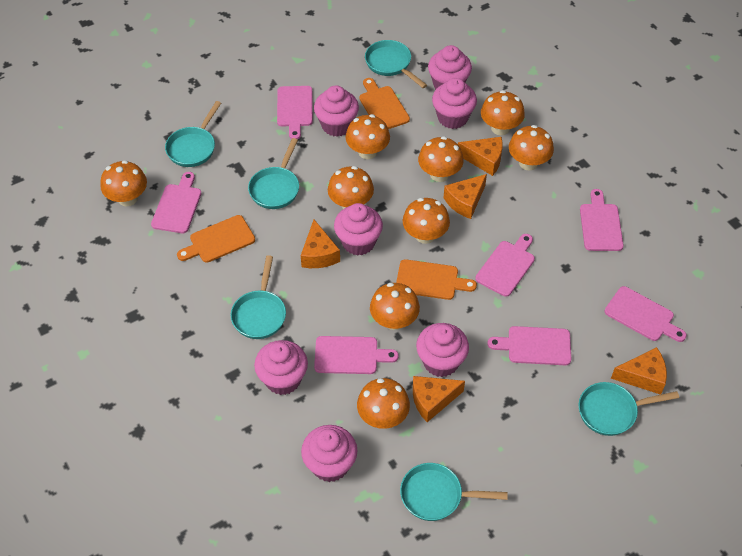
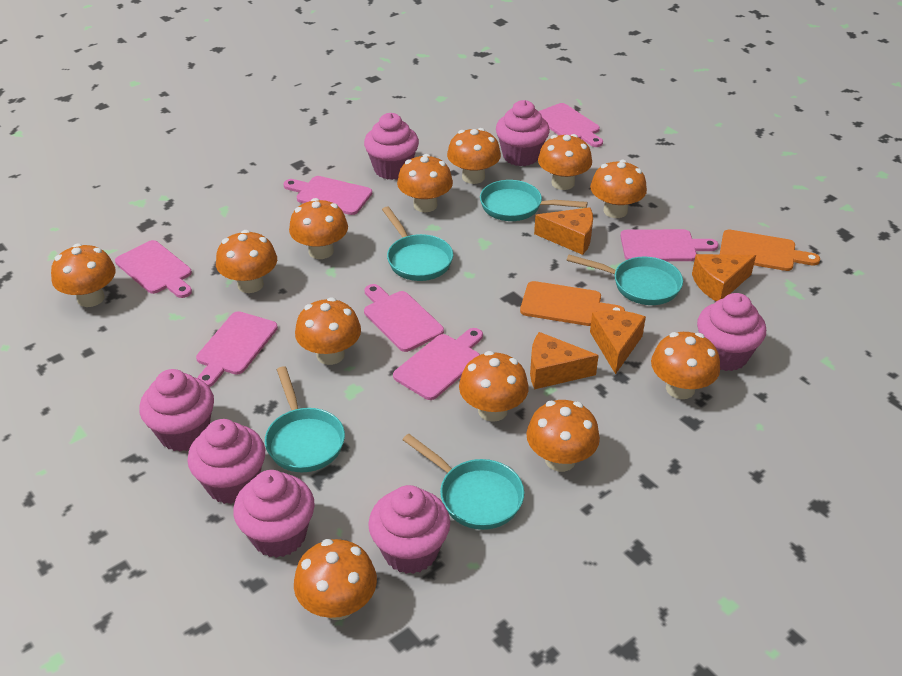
orange cheese: 5 -> 4
orange cutting board: 3 -> 2
orange mushroom: 9 -> 12
turquoise pan: 6 -> 5

